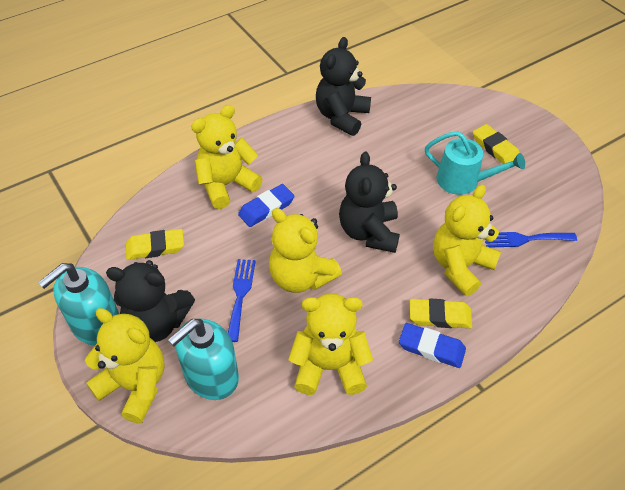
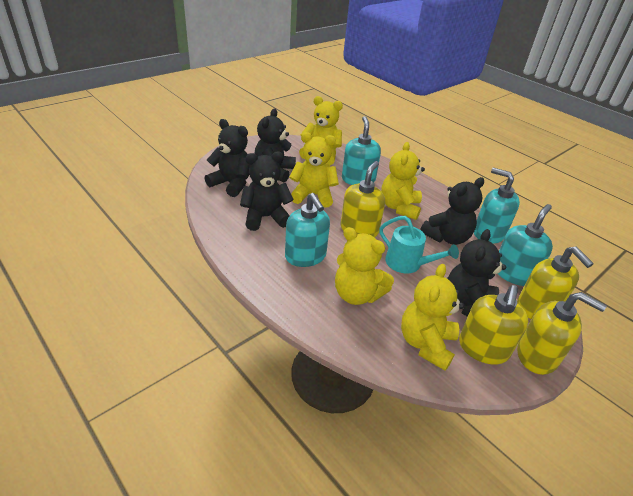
black teddy bear: 3 -> 5
blue eraser: 2 -> 0
blue fork: 2 -> 0
turquoise soap dispenser: 2 -> 4
yellow eraser: 3 -> 0
yellow soap dispenser: 0 -> 4

